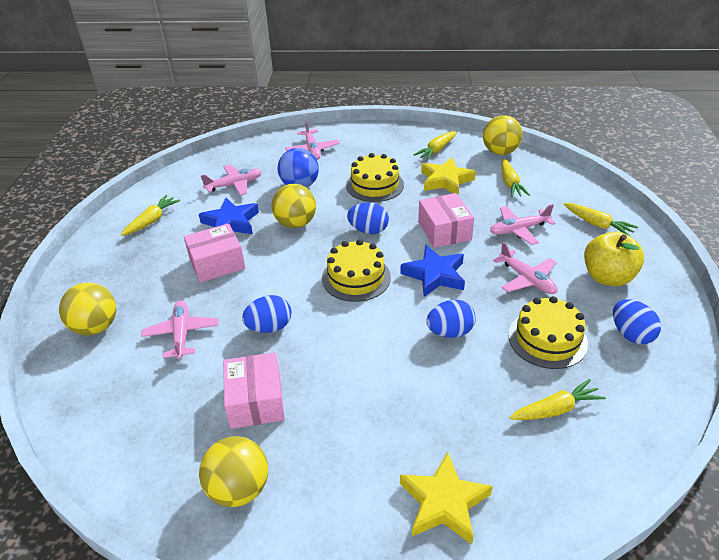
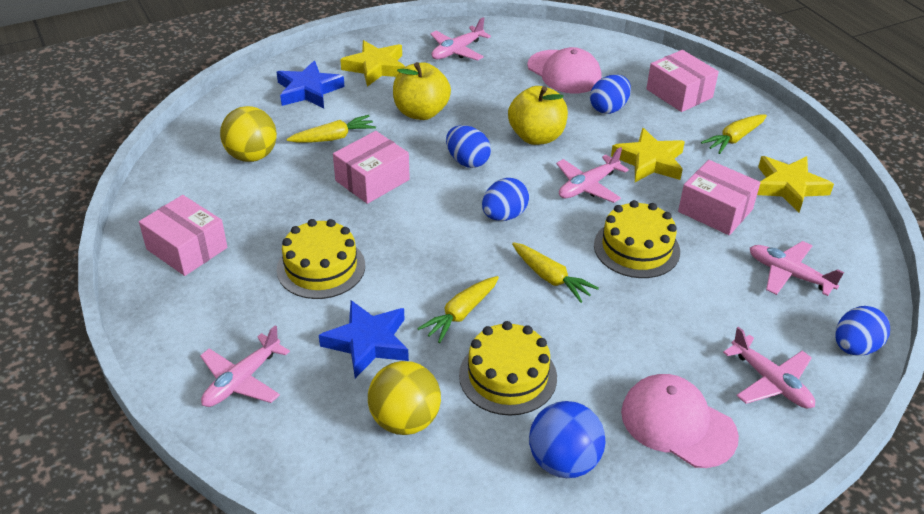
pink box: 3 -> 4
pink cap: 0 -> 2
yellow apple: 1 -> 2
yellow ball: 4 -> 2
yellow carrot: 5 -> 4
yellow star: 2 -> 3

